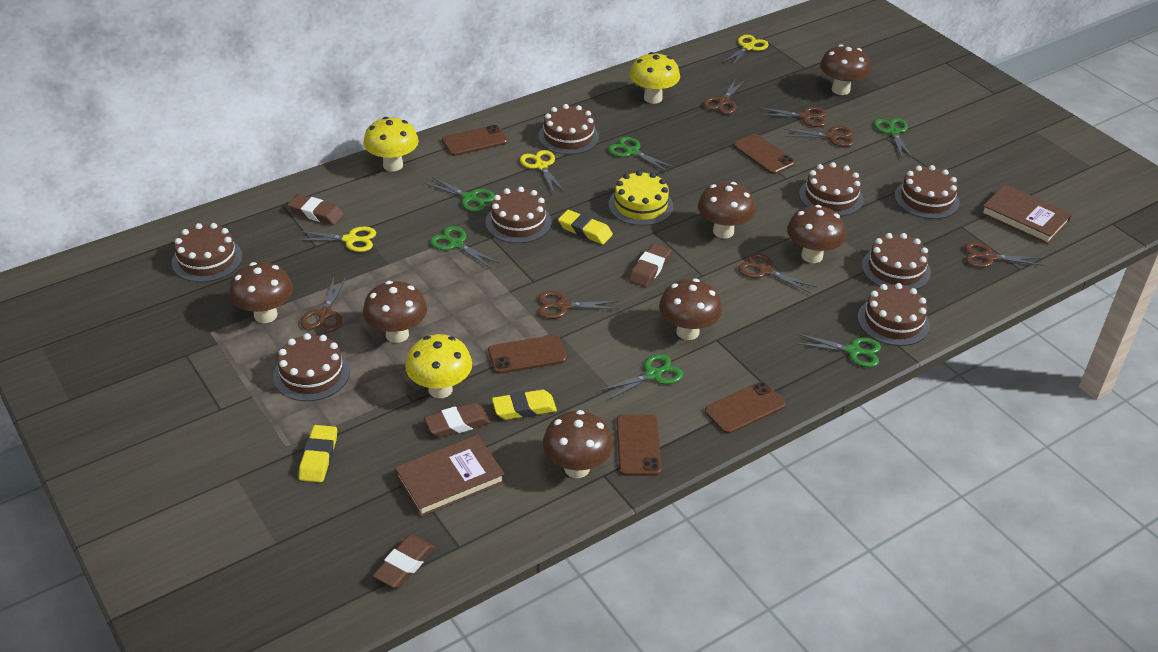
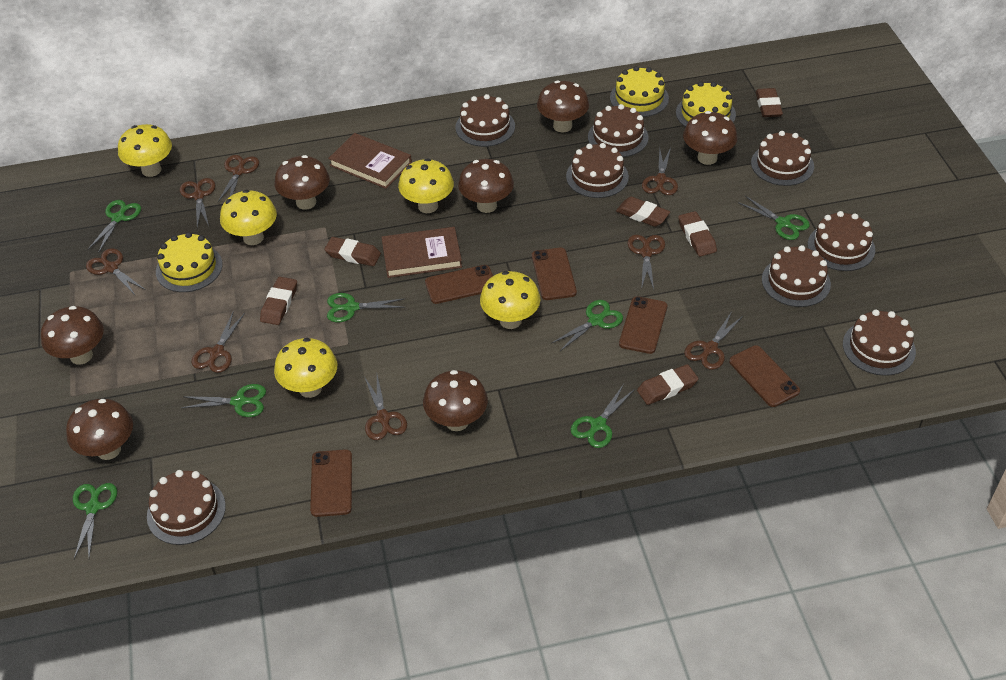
brown eraser: 4 -> 6
brown scissors: 7 -> 8
green scissors: 6 -> 7
yellow cake: 1 -> 3
yellow eraser: 3 -> 0
yellow mushroom: 3 -> 5
yellow scissors: 3 -> 0

